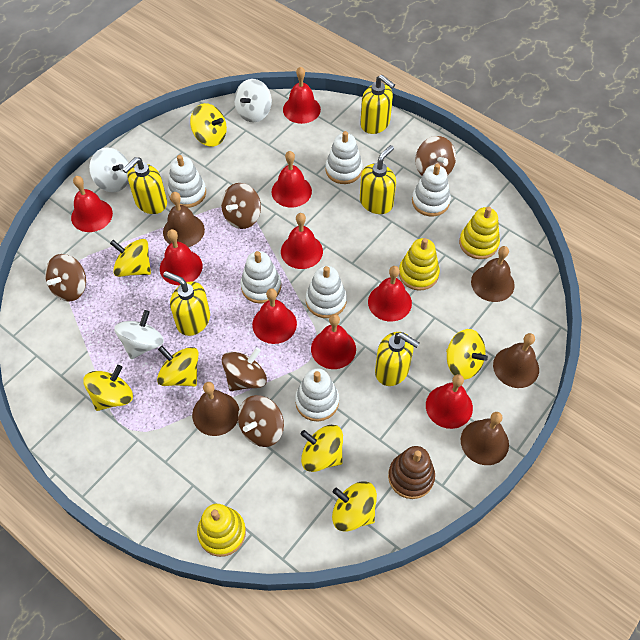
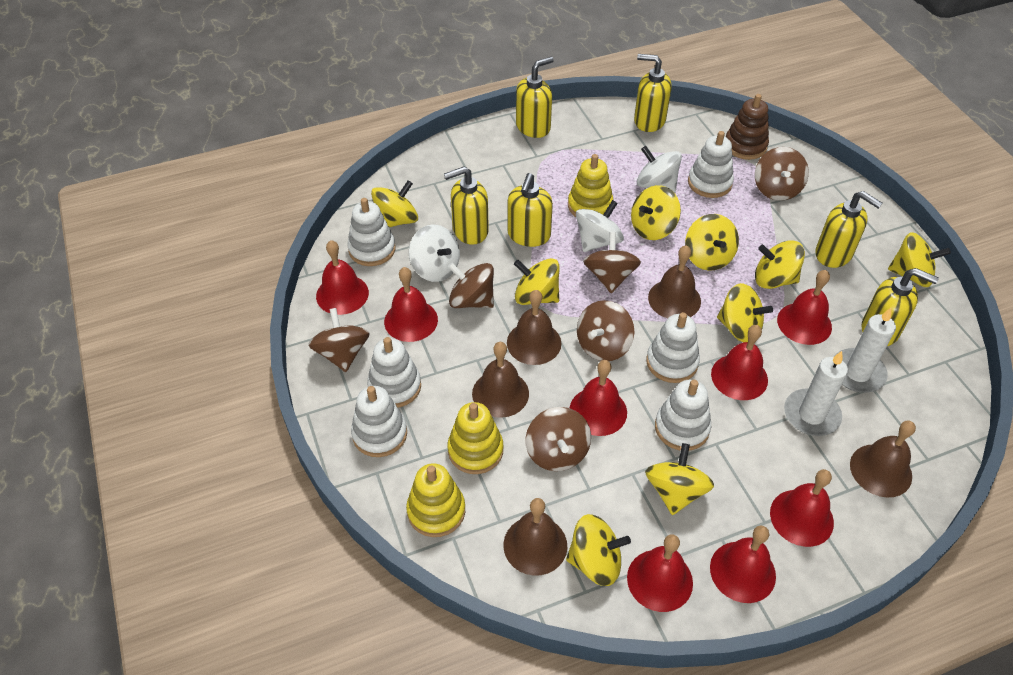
brown spinning top: 5 -> 6
red bell: 9 -> 8
white candle: 0 -> 2
yellow soap dispenser: 5 -> 6
yellow spinning top: 7 -> 9

